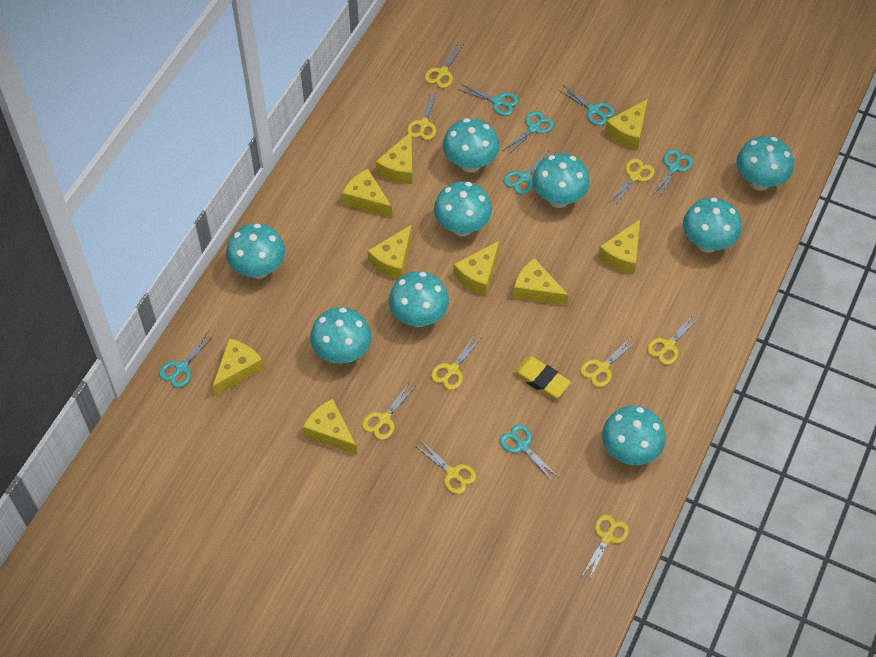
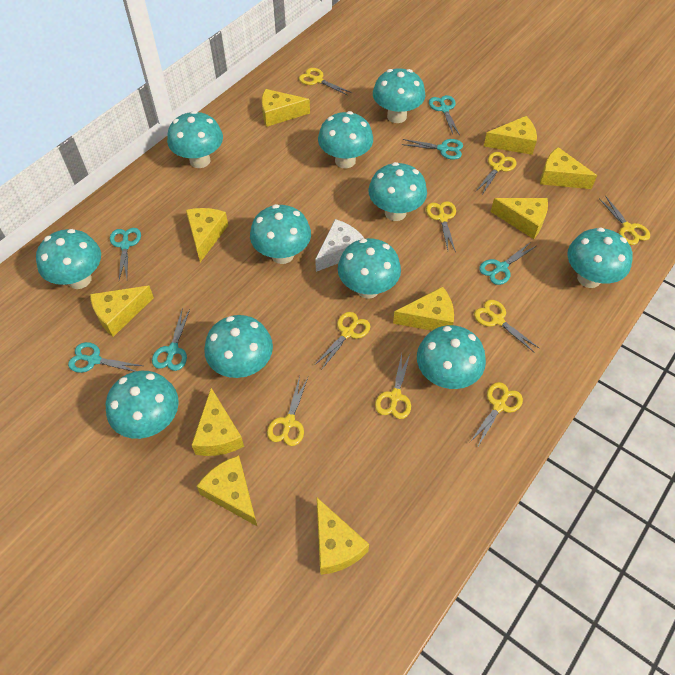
turquoise mushroom: 9 -> 11
turquoise scissors: 7 -> 6
white cheese: 0 -> 1
yellow cheese: 9 -> 10
yellow eraser: 1 -> 0

